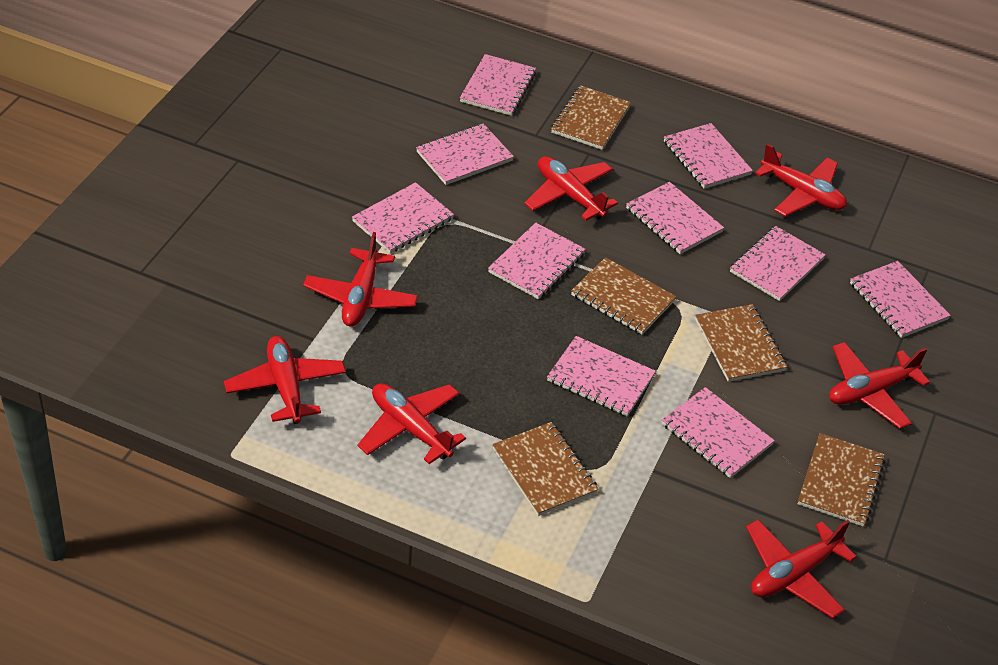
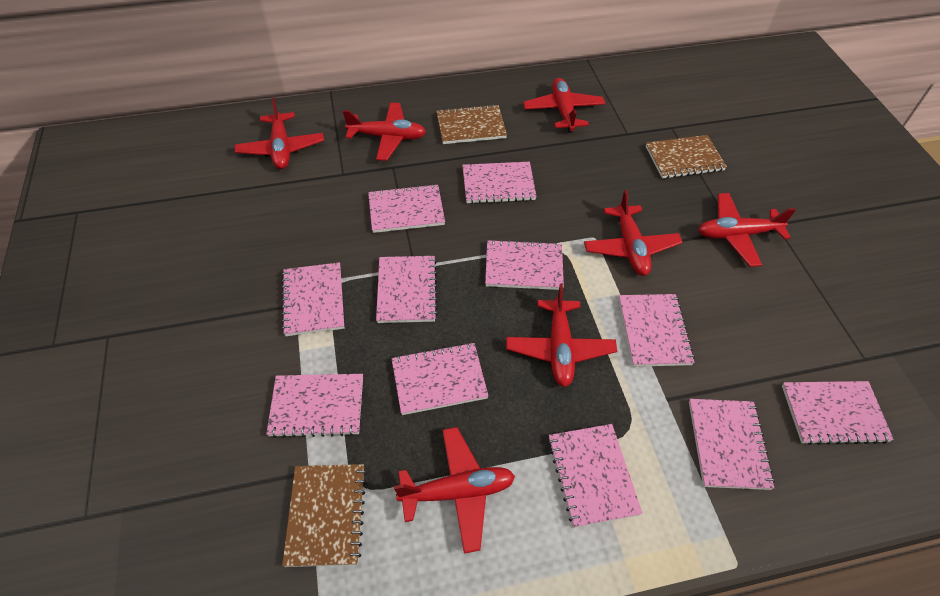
brown notebook: 5 -> 3
pink notebook: 10 -> 11

